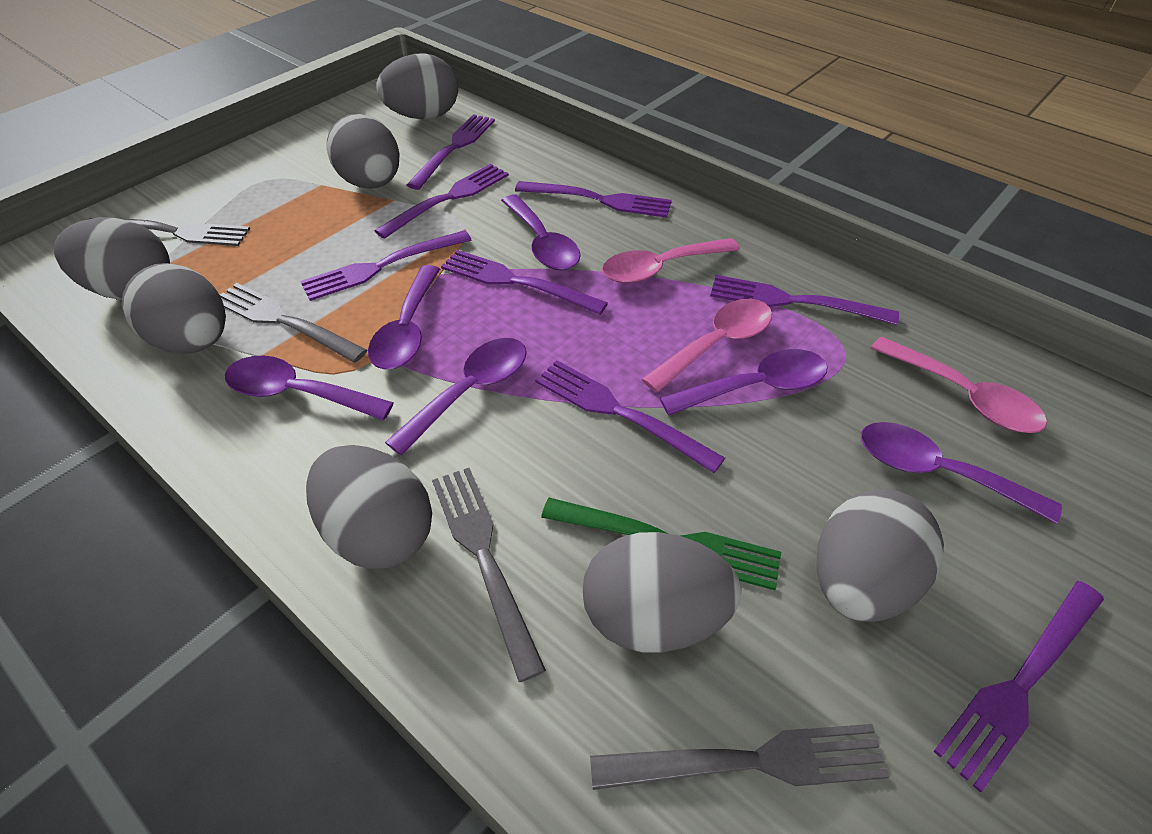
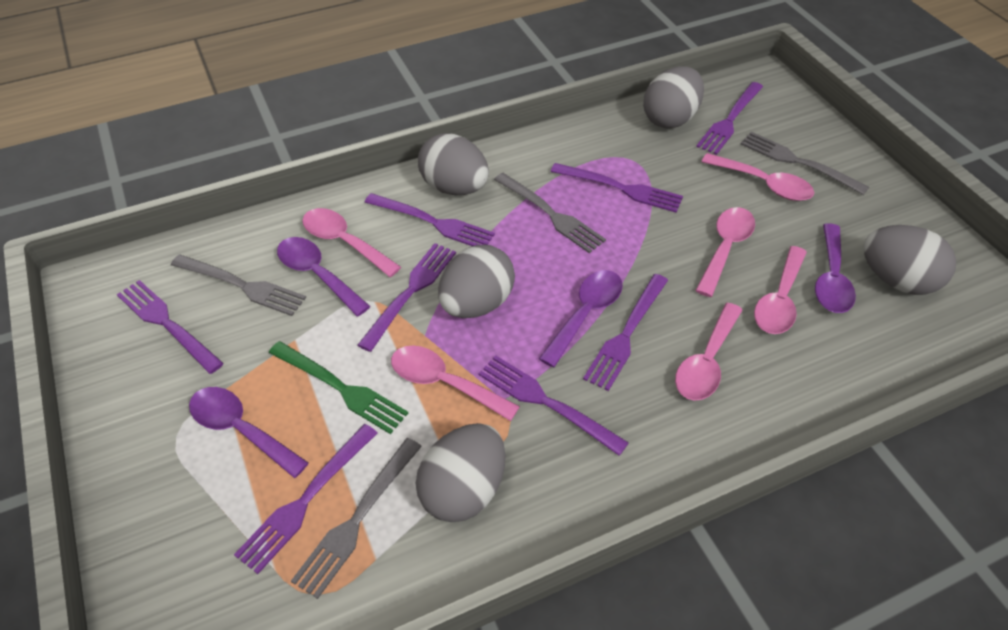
grey egg: 7 -> 5
pink spoon: 3 -> 6
purple spoon: 6 -> 4

